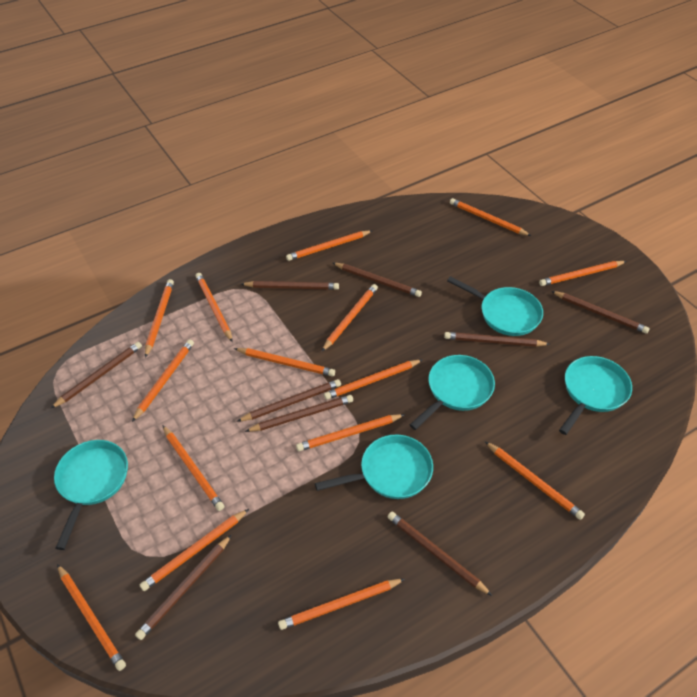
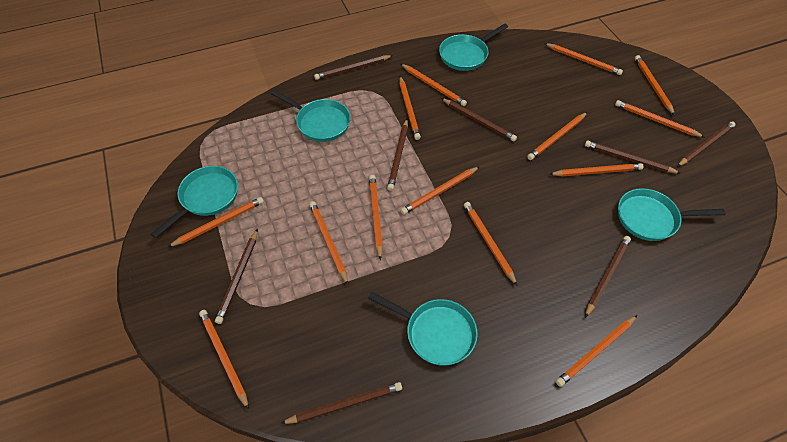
brown pencil: 9 -> 8
orange pencil: 15 -> 14

